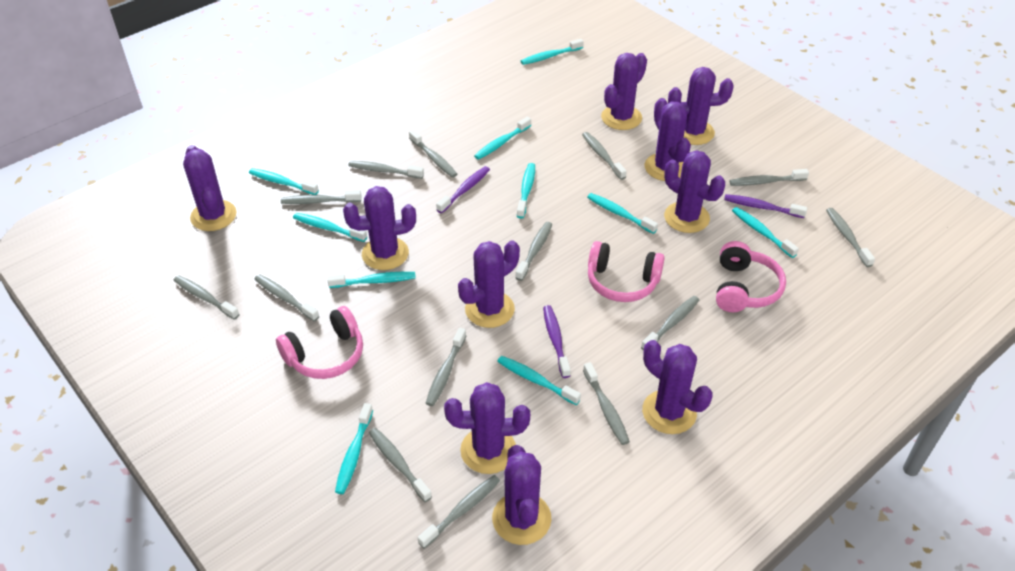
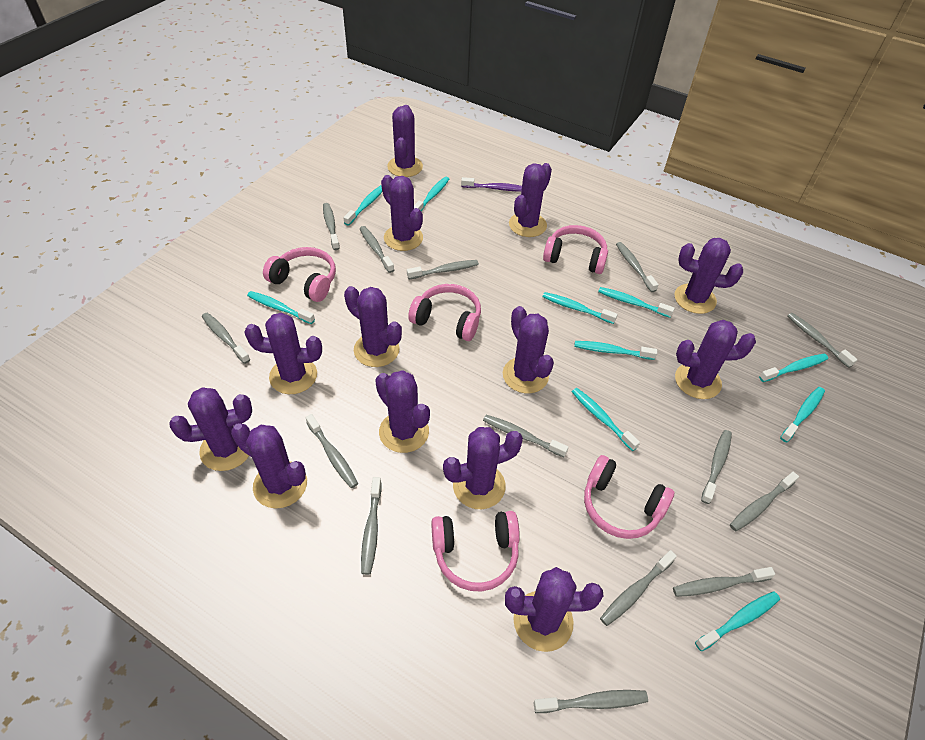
pink headphones: 3 -> 5
purple cactus: 10 -> 13
purple toothbrush: 3 -> 1

